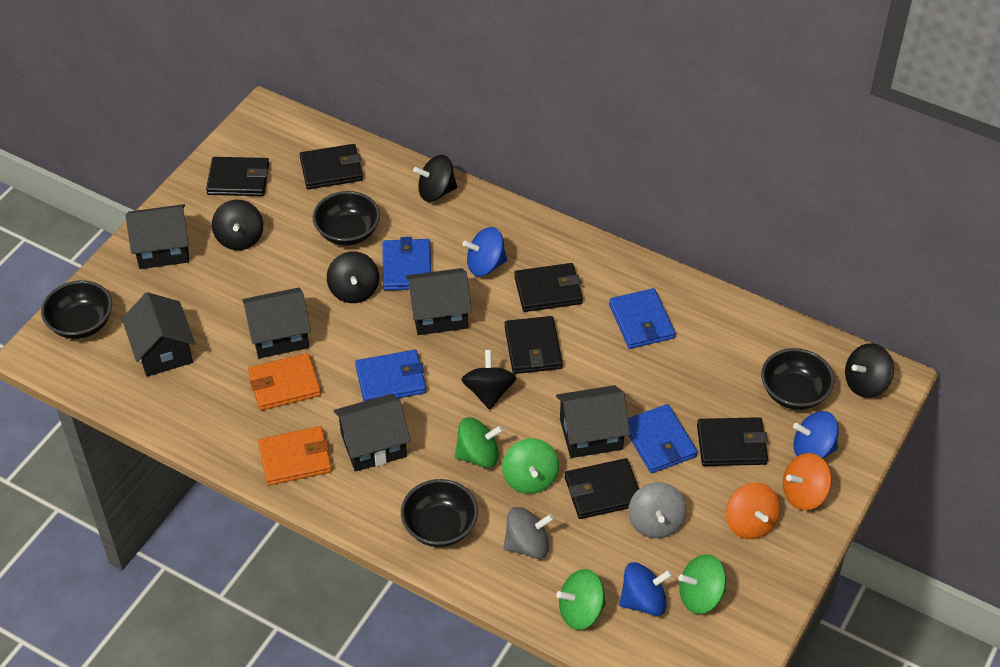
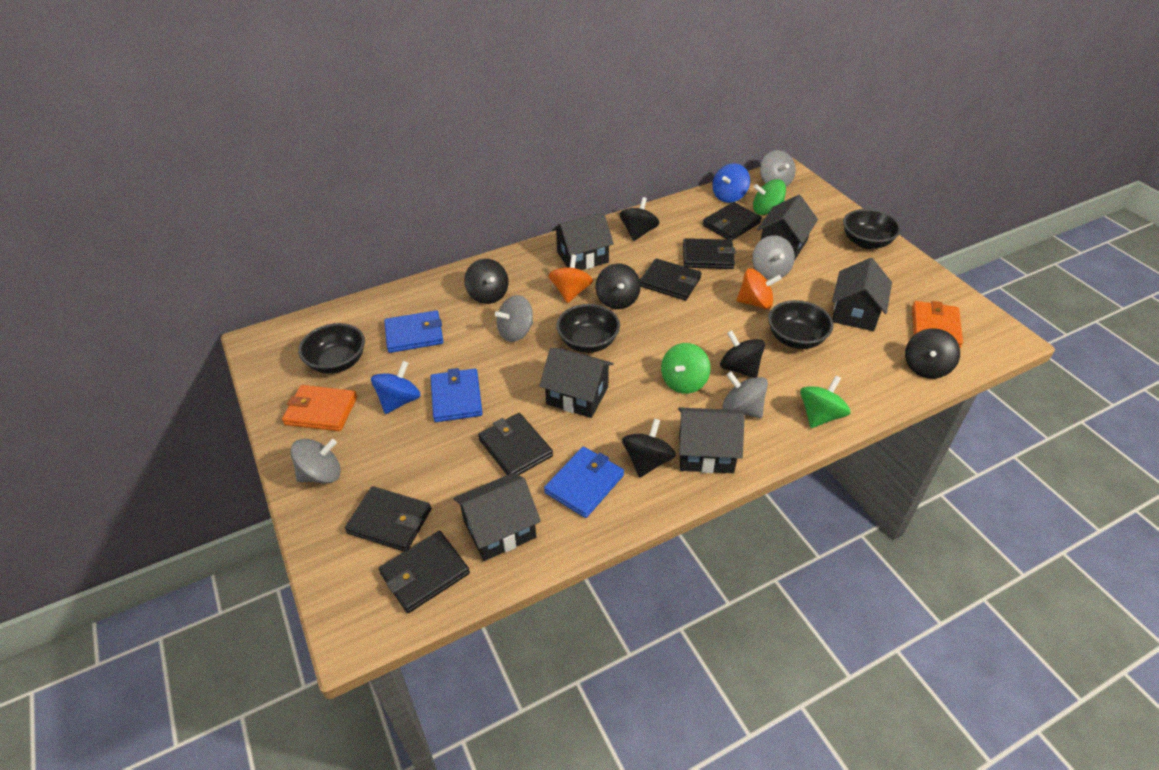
black spinning top: 5 -> 6
blue spinning top: 3 -> 2
blue wallet: 4 -> 3
green spinning top: 4 -> 3
grey spinning top: 2 -> 5

